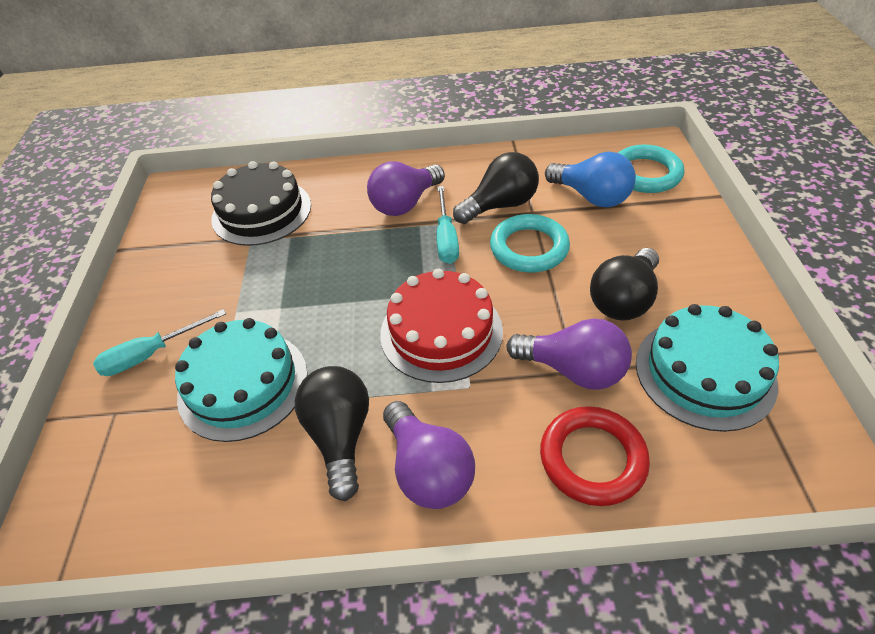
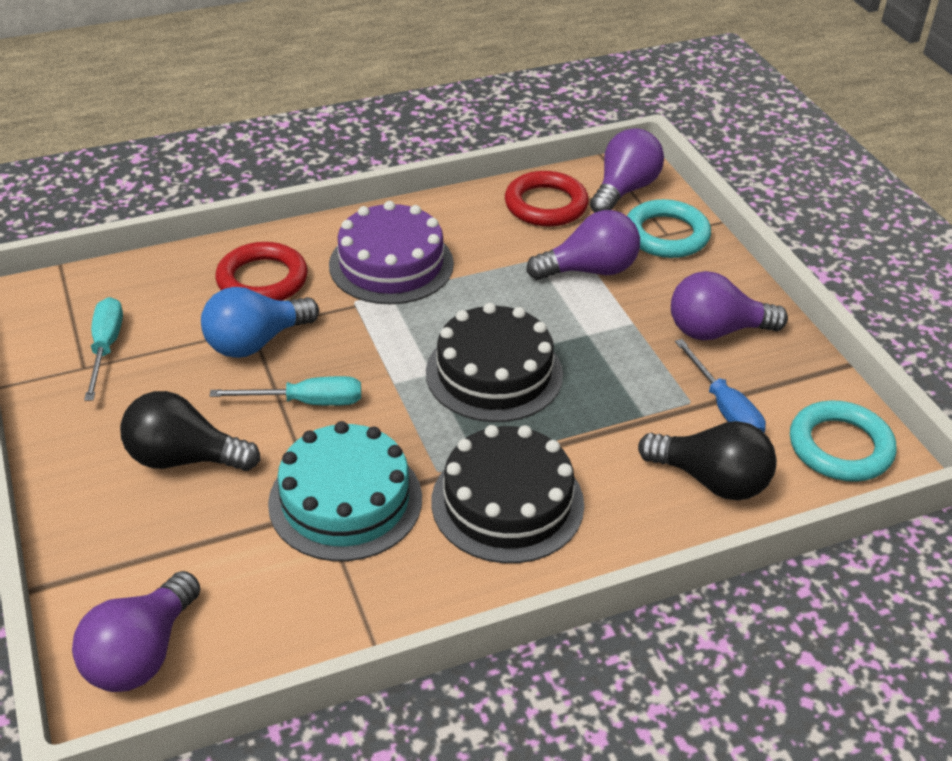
black cake: 1 -> 2
black light bulb: 3 -> 2
blue screwdriver: 0 -> 1
purple cake: 0 -> 1
purple light bulb: 3 -> 4
red cake: 1 -> 0
red ring: 1 -> 2
turquoise cake: 2 -> 1

